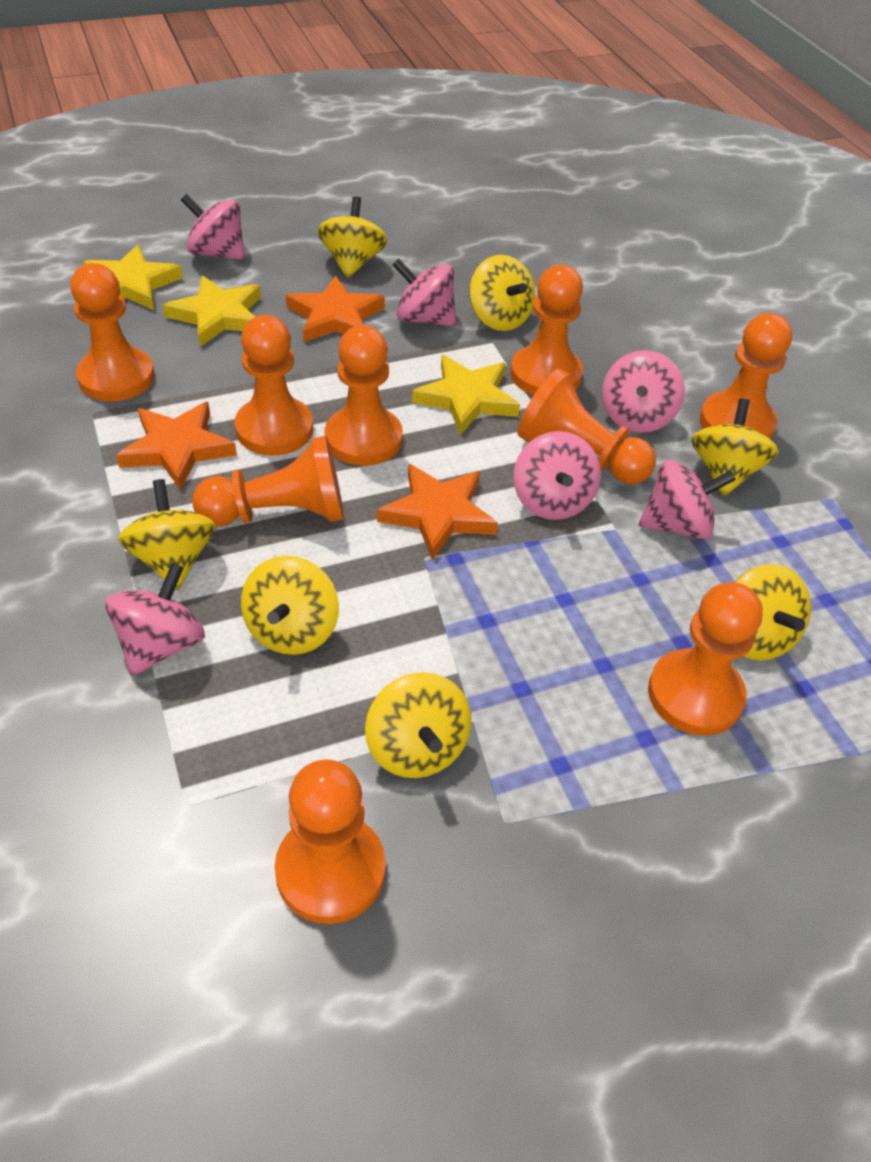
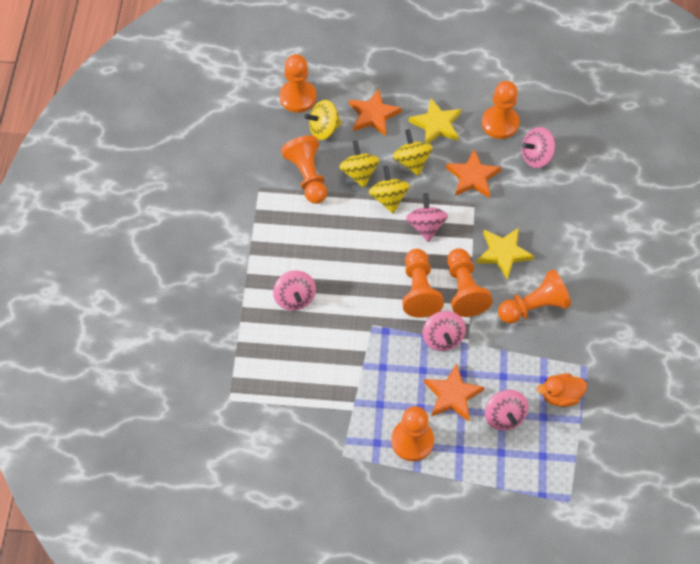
orange duck: 0 -> 1
orange pawn: 9 -> 7
pink spinning top: 6 -> 5
yellow spinning top: 7 -> 4
yellow star: 3 -> 2

